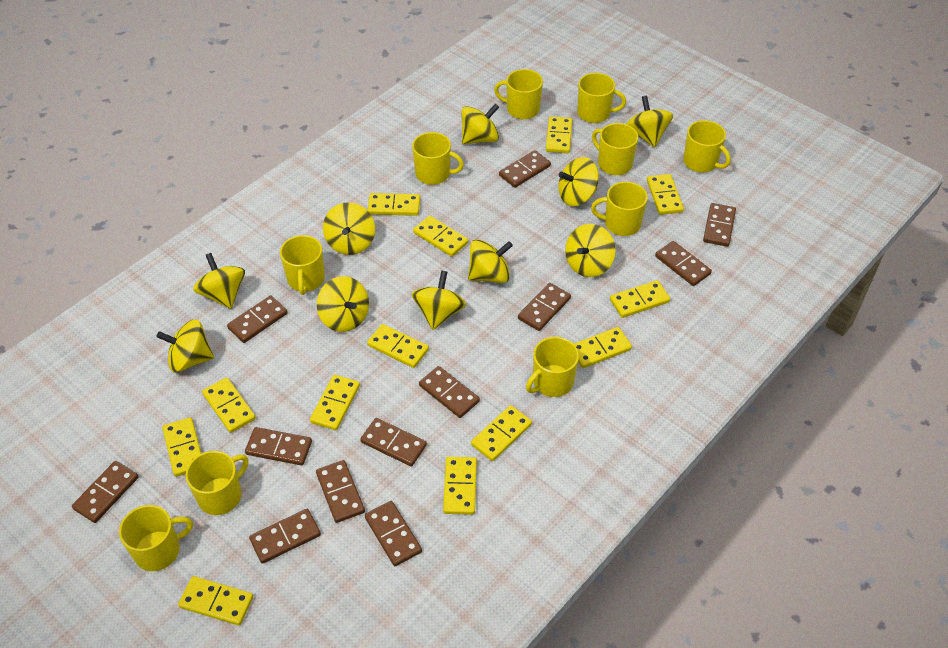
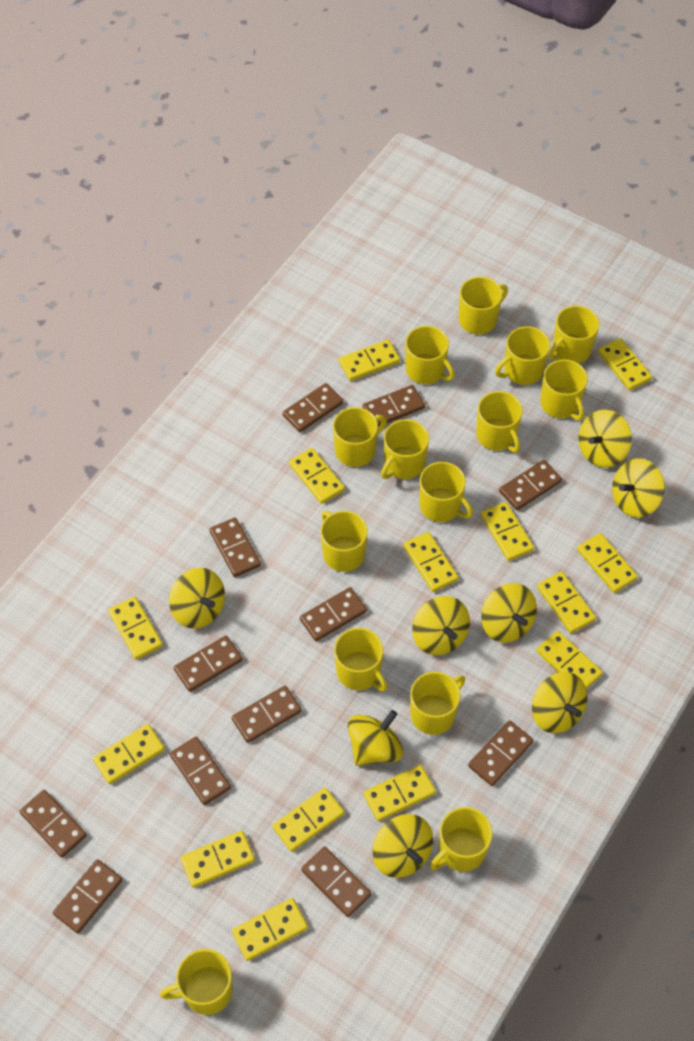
yellow domino: 13 -> 14
yellow mug: 10 -> 14
yellow spinning top: 10 -> 8

